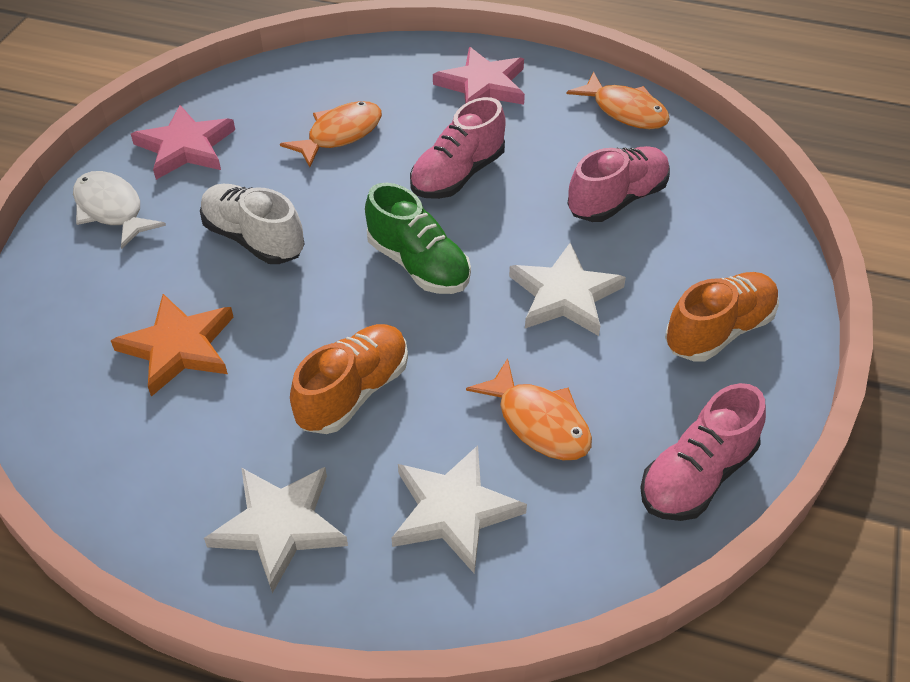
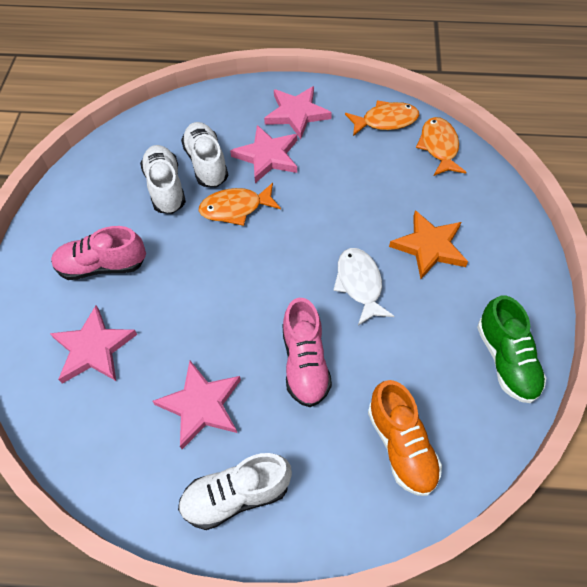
orange shoe: 2 -> 1
pink shoe: 3 -> 2
pink star: 2 -> 4
white shoe: 1 -> 3
white star: 3 -> 0

